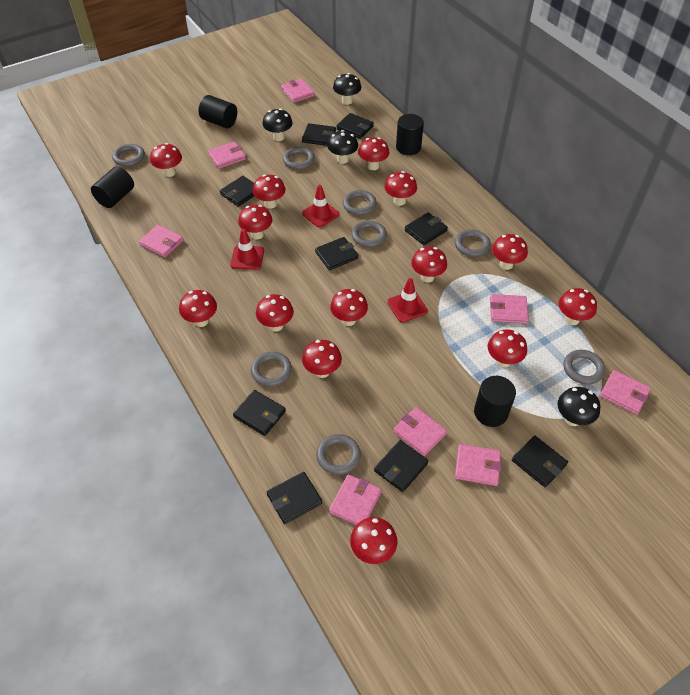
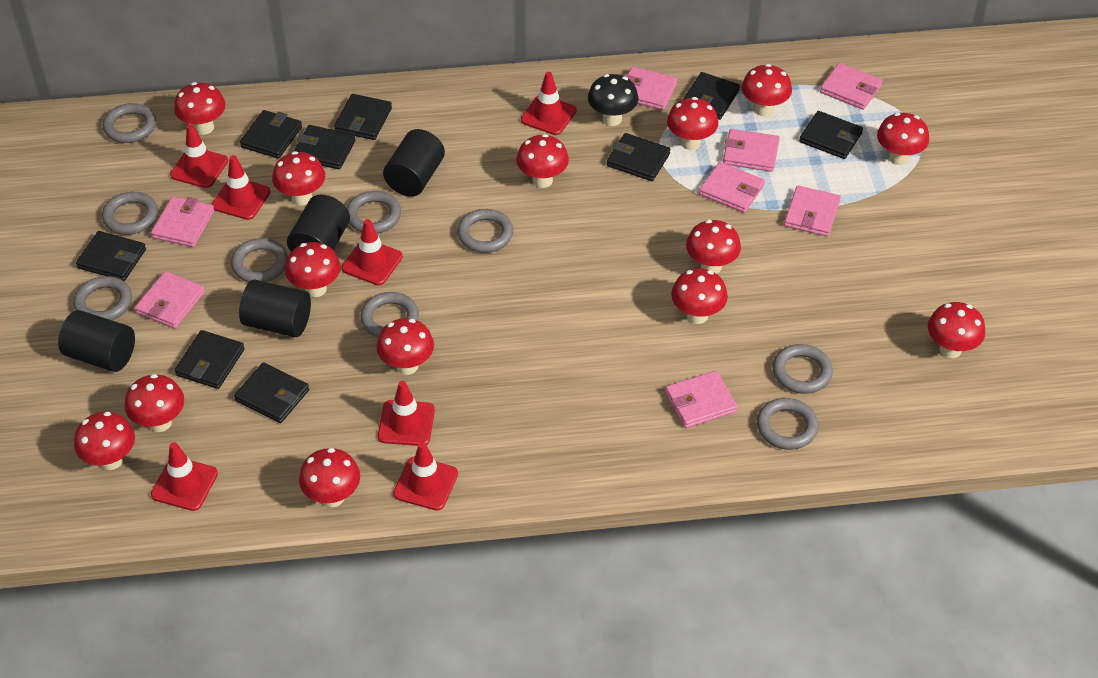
black mushroom: 4 -> 1
grey ring: 8 -> 9
red traffic cone: 3 -> 7

